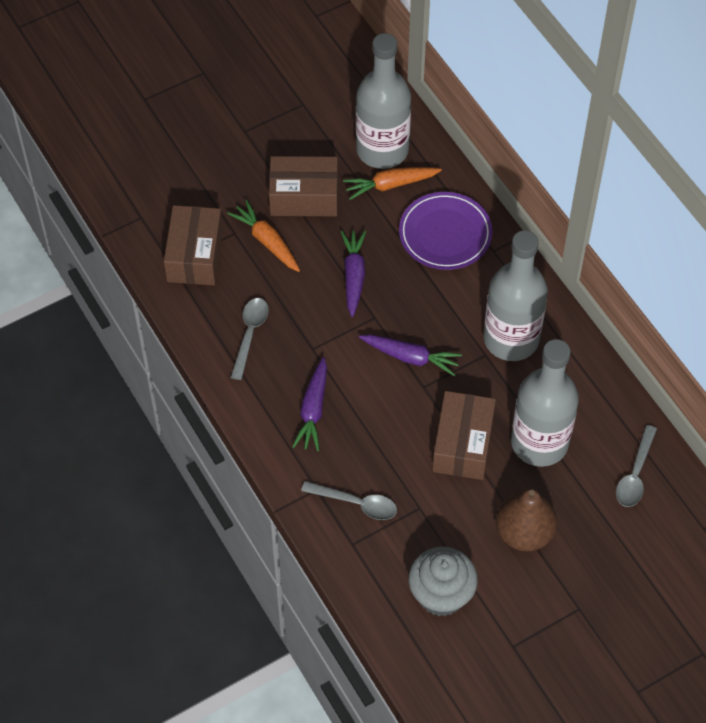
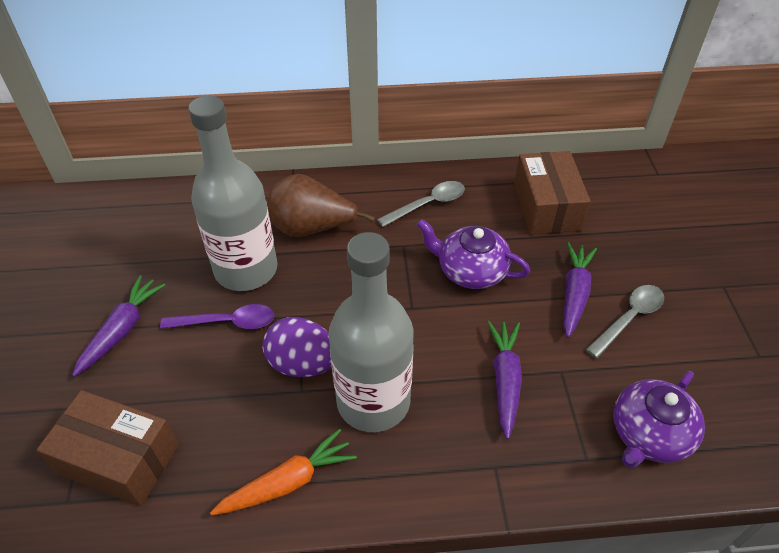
brown box: 3 -> 2
grey bottle: 3 -> 2
grey cupcake: 1 -> 0
grey spoon: 3 -> 2
orange carrot: 2 -> 1
purple egg: 0 -> 1
purple plate: 1 -> 0
purple spoon: 0 -> 1
purple teapot: 0 -> 2

